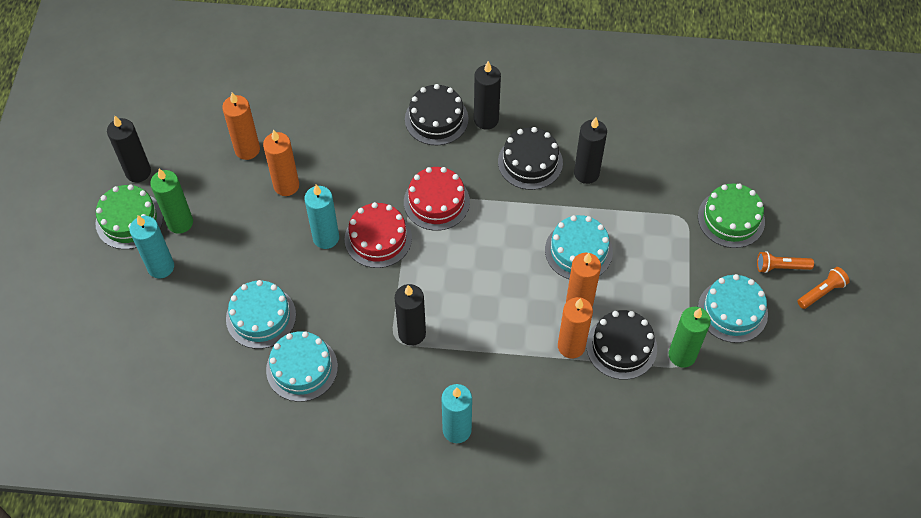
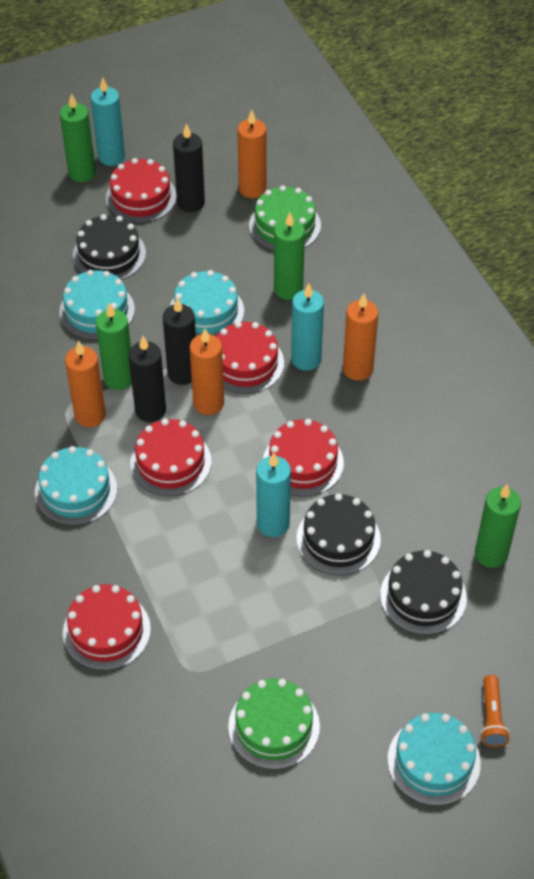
black candle: 4 -> 3
green candle: 2 -> 4
orange flashlight: 2 -> 1
red cake: 2 -> 5

